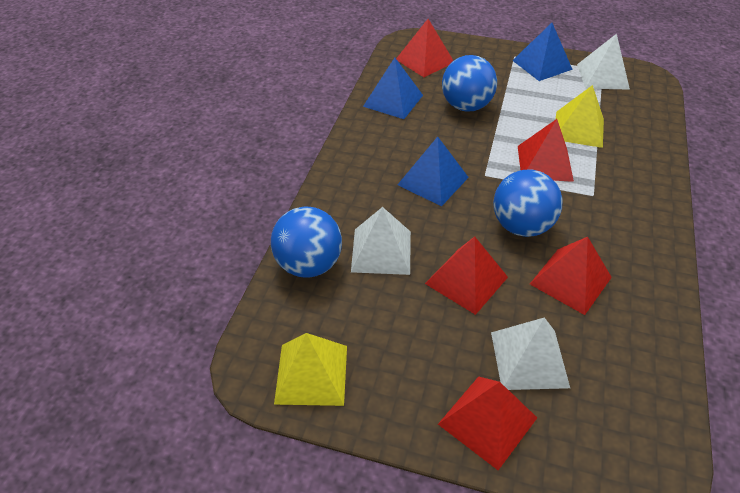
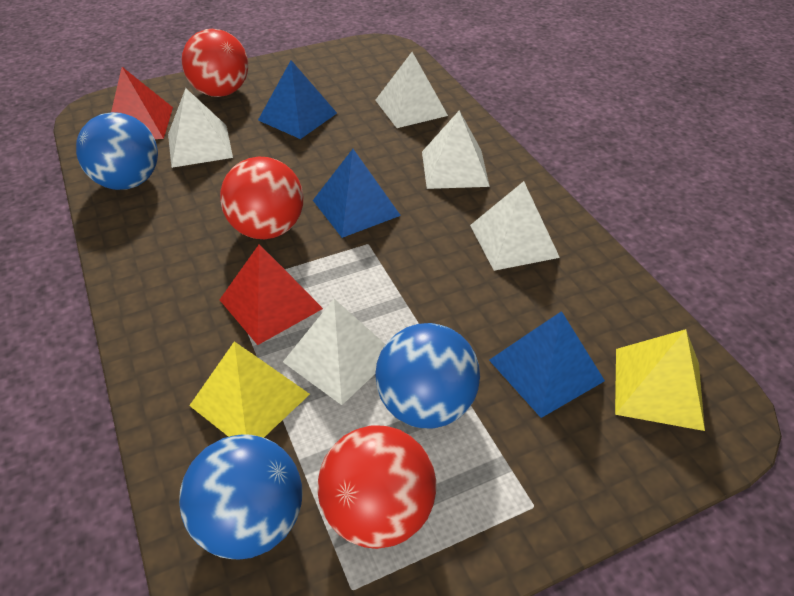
red ball: 0 -> 3
red pyramid: 5 -> 2
white pyramid: 3 -> 5

